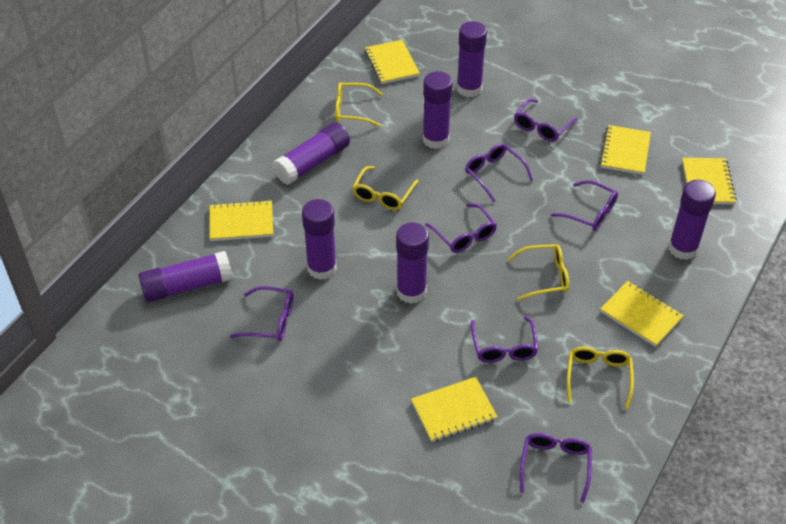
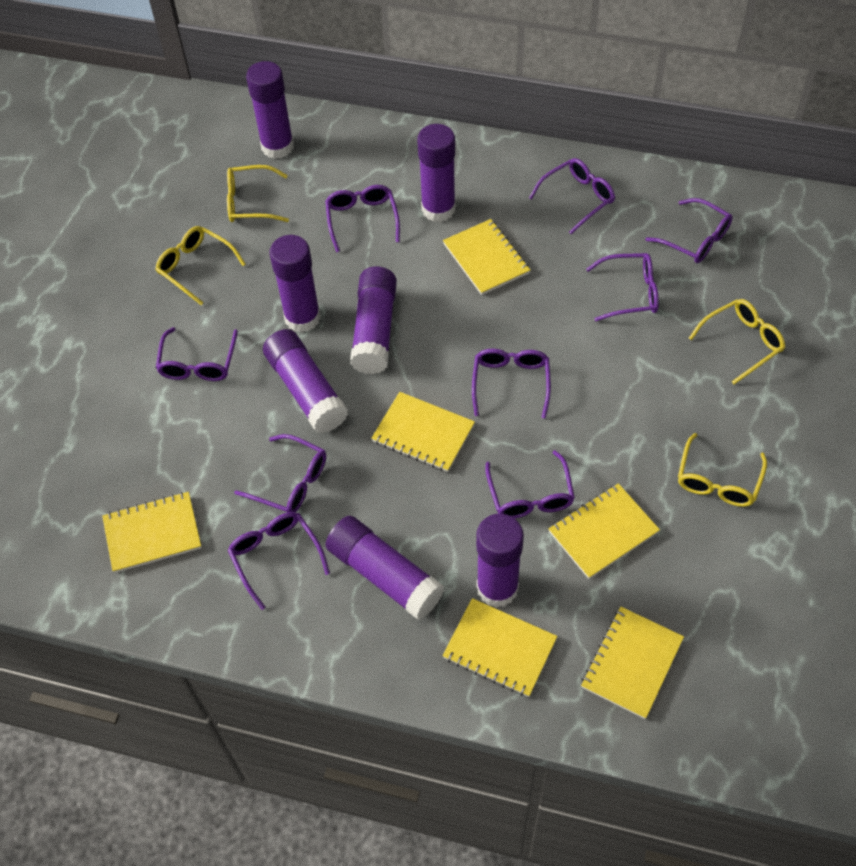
purple glasses: 7 -> 9

